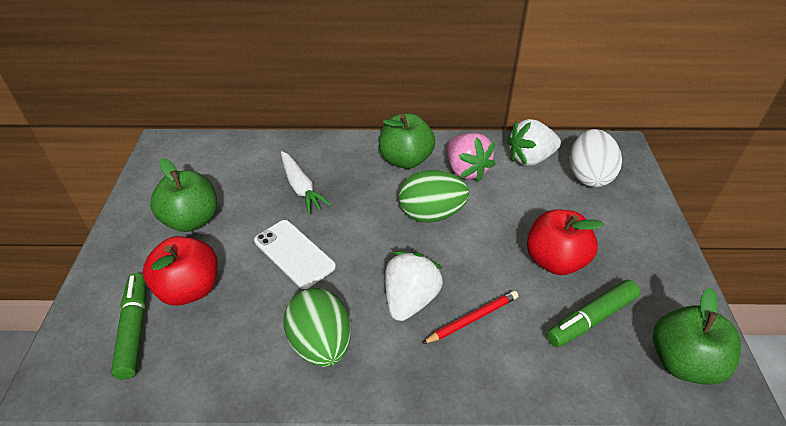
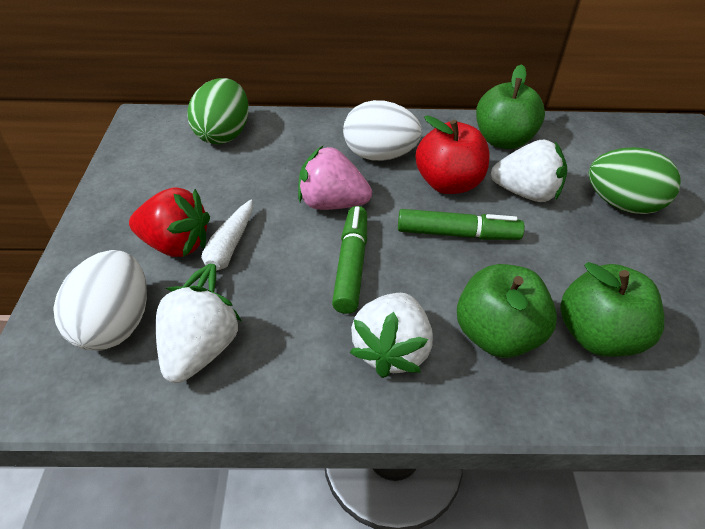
red apple: 2 -> 1
red pencil: 1 -> 0
red strawberry: 0 -> 1
white egg: 1 -> 2
white phone: 1 -> 0
white strawberry: 2 -> 3

